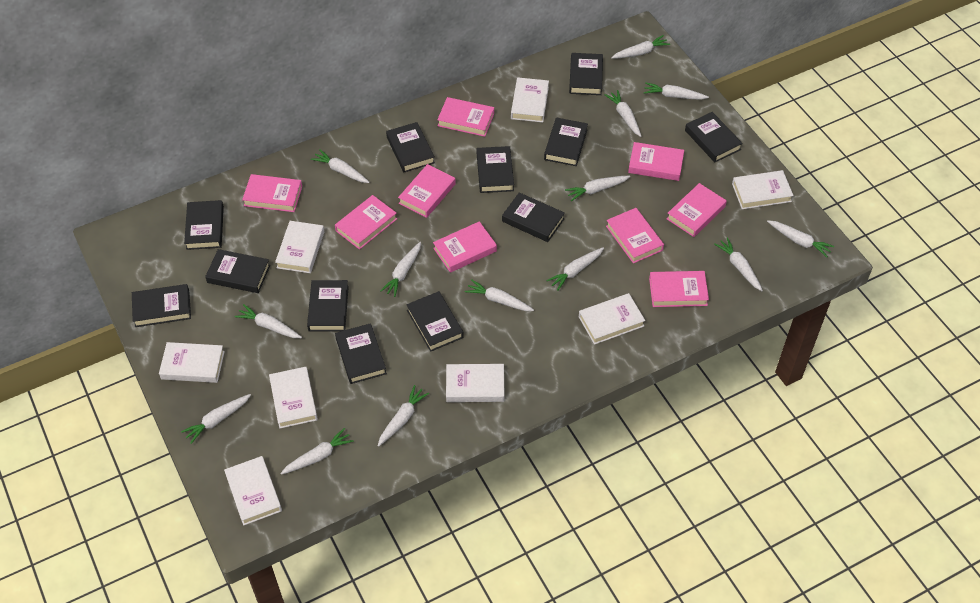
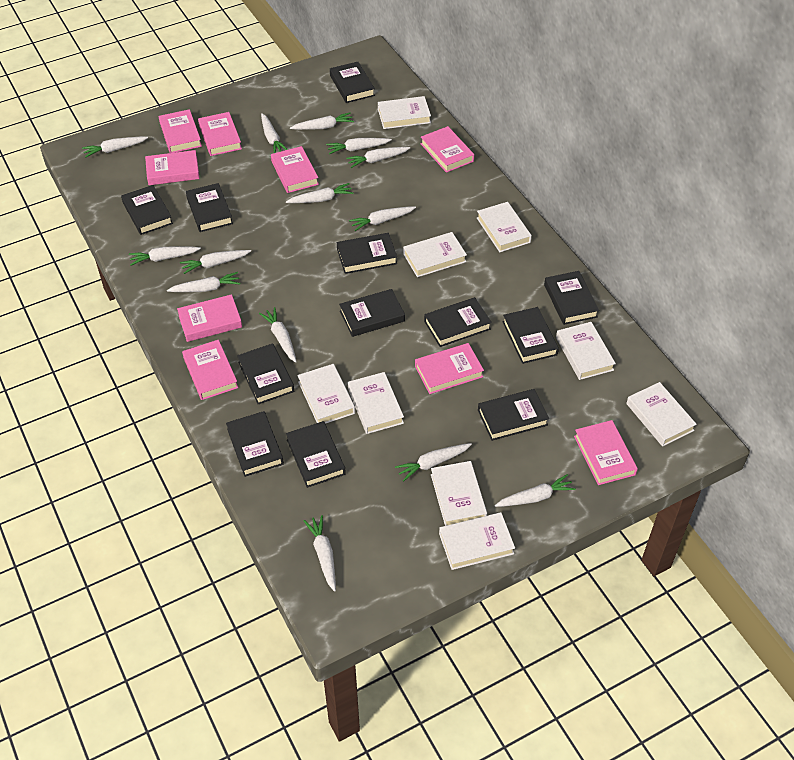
white book: 8 -> 9

